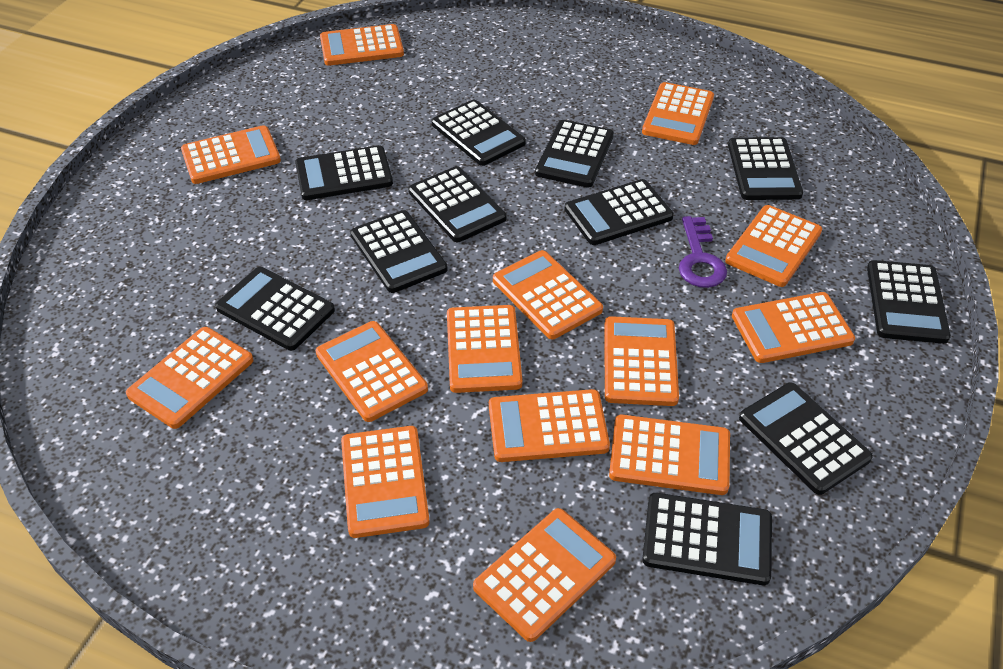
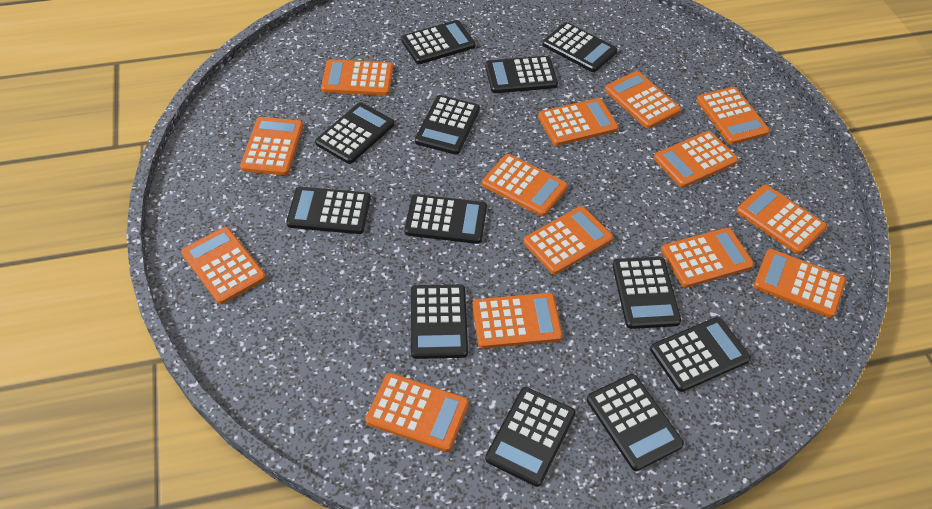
black calculator: 11 -> 12
purple key: 1 -> 0

